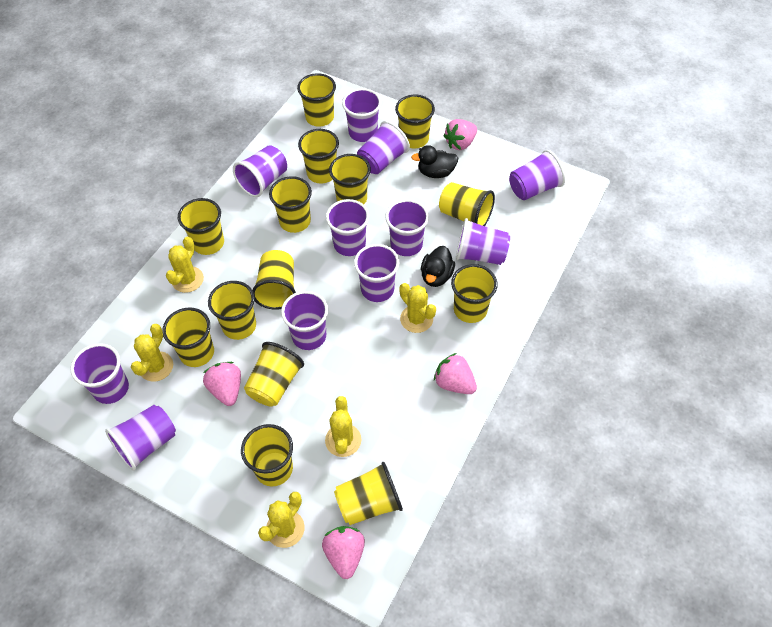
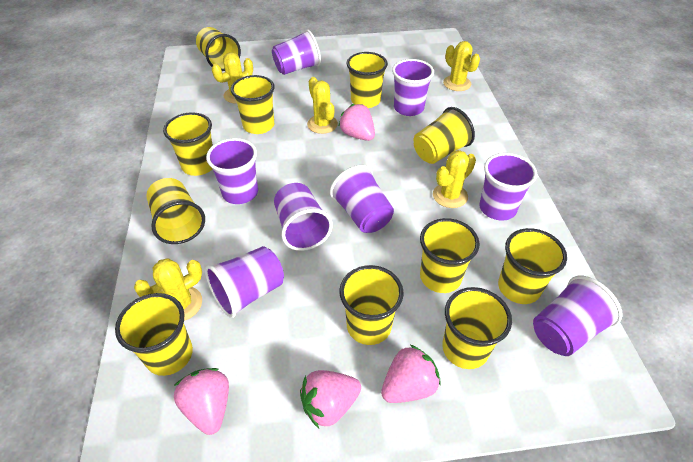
black duck: 2 -> 0
purple cup: 11 -> 8
yellow cup: 14 -> 11

